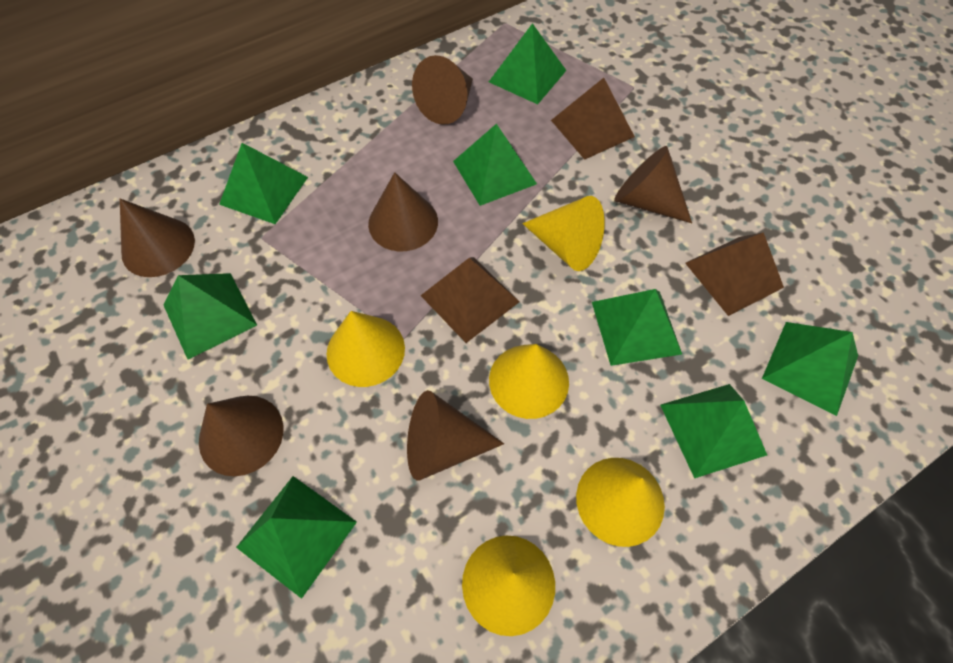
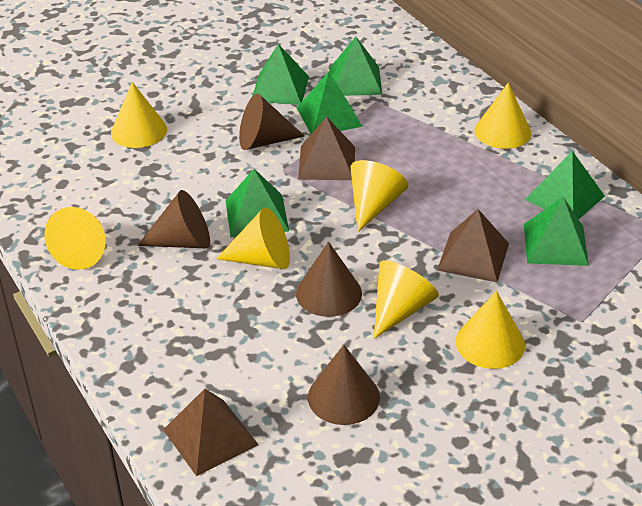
brown cone: 6 -> 4
green pyramid: 8 -> 6
yellow cone: 5 -> 7

